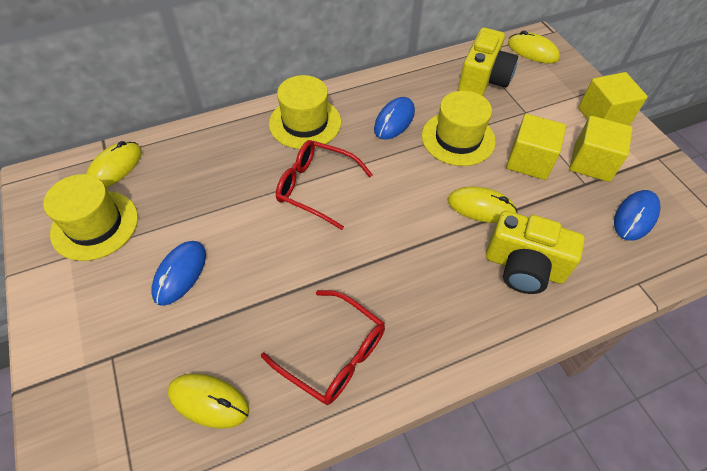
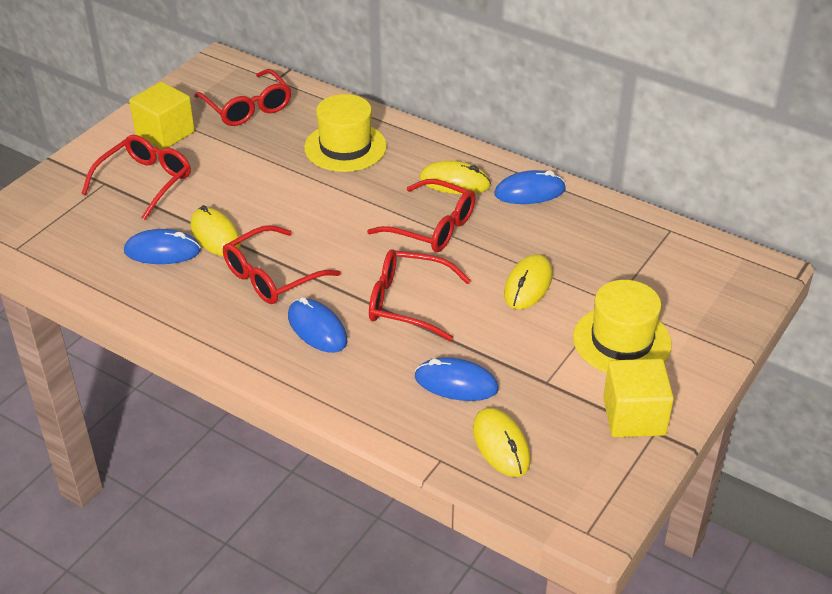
blue mouse: 3 -> 4
red glasses: 2 -> 5
yellow camera: 2 -> 0
yellow cube: 3 -> 2
yellow hat: 3 -> 2

